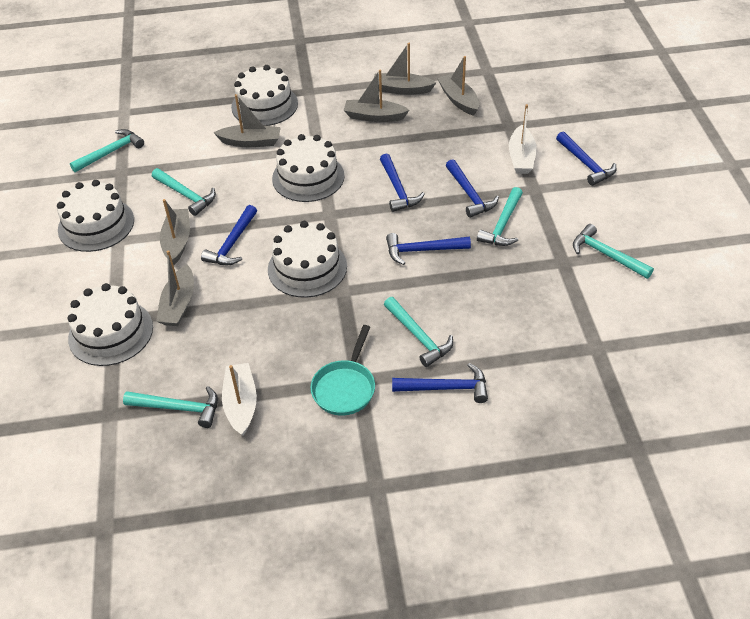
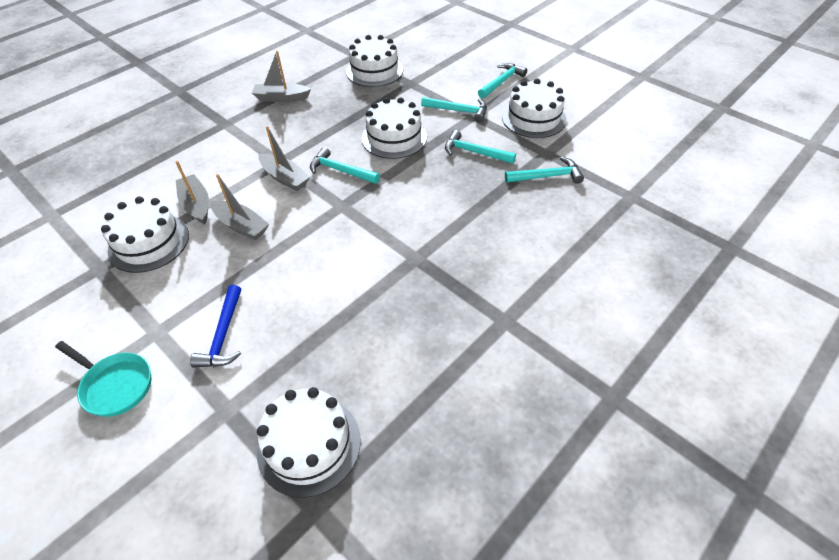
blue hammer: 6 -> 1
grey boat: 6 -> 4
turquoise hammer: 6 -> 5
white boat: 2 -> 0

